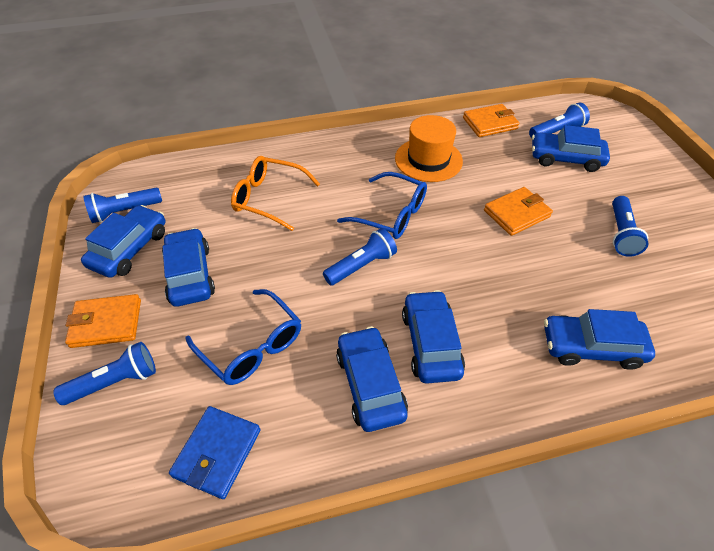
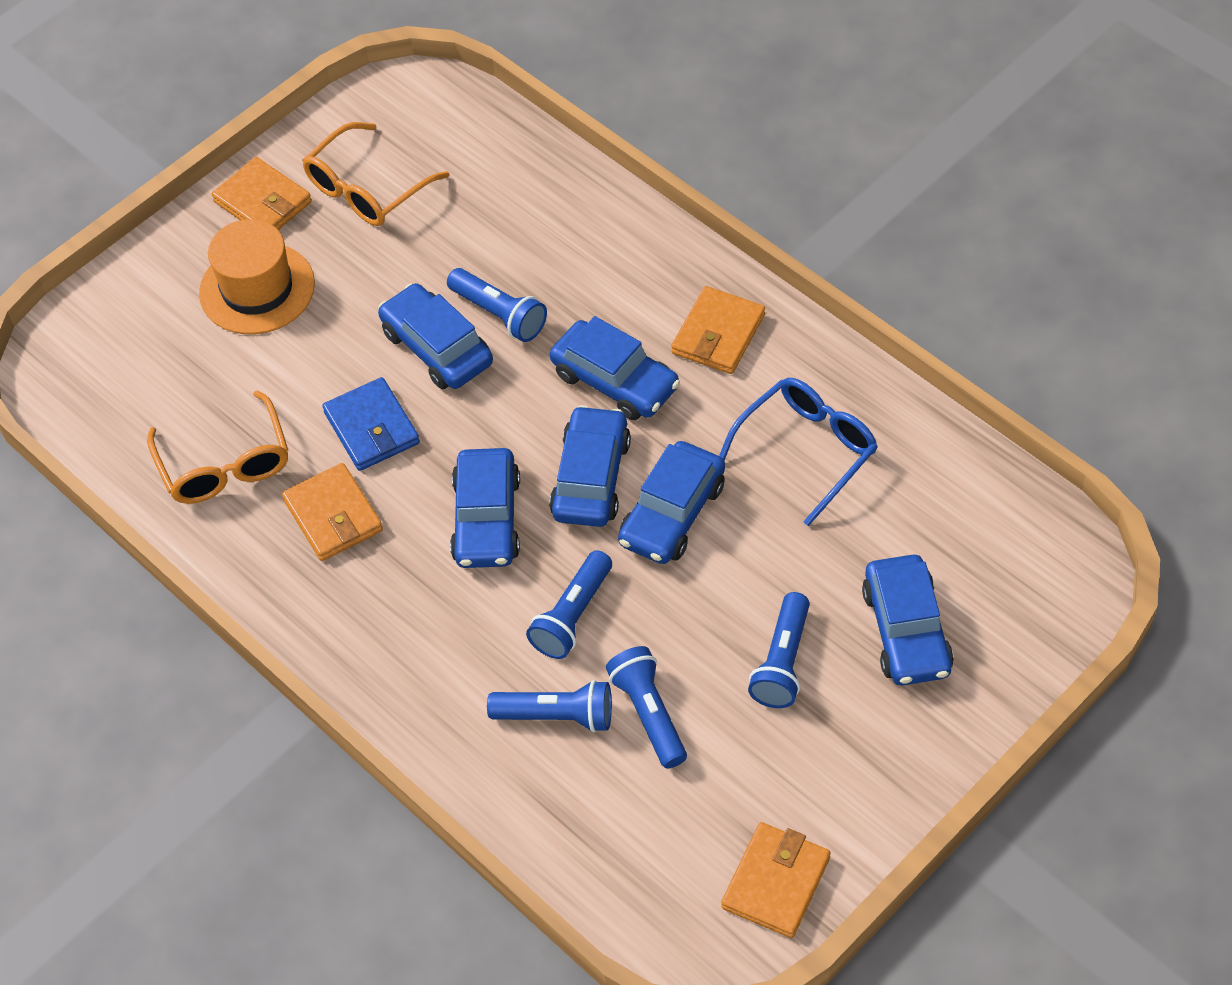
blue glasses: 2 -> 1
orange glasses: 1 -> 2
orange wallet: 3 -> 4

